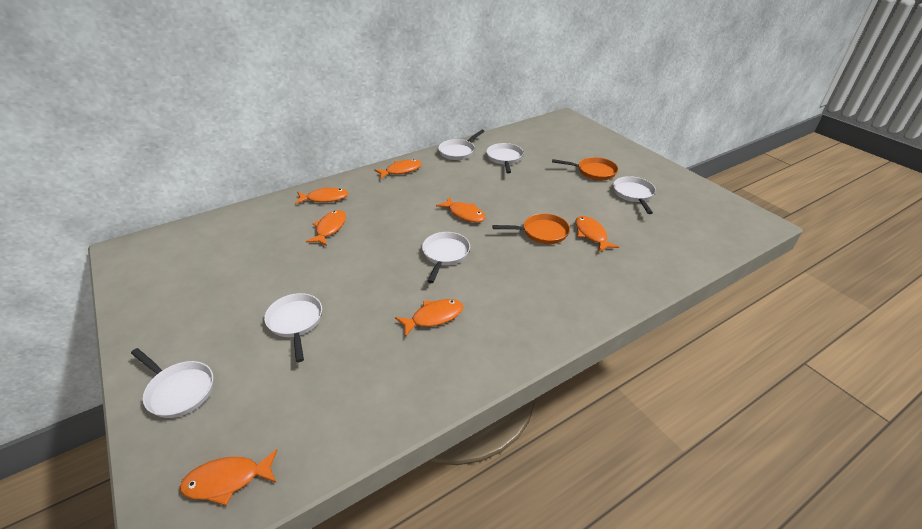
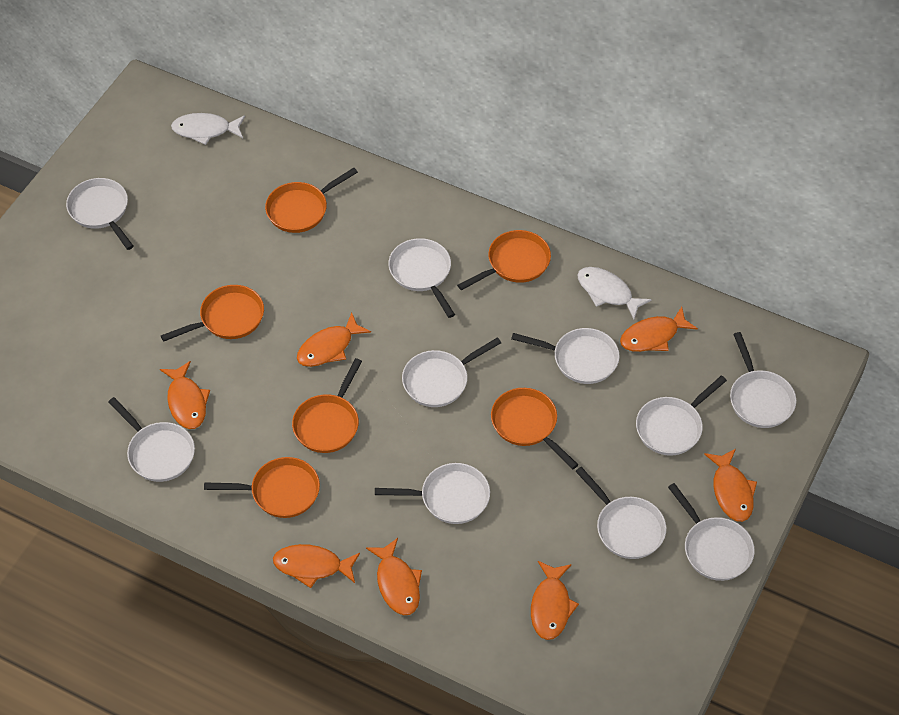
orange pan: 2 -> 6
white fish: 0 -> 2
white pan: 6 -> 10

